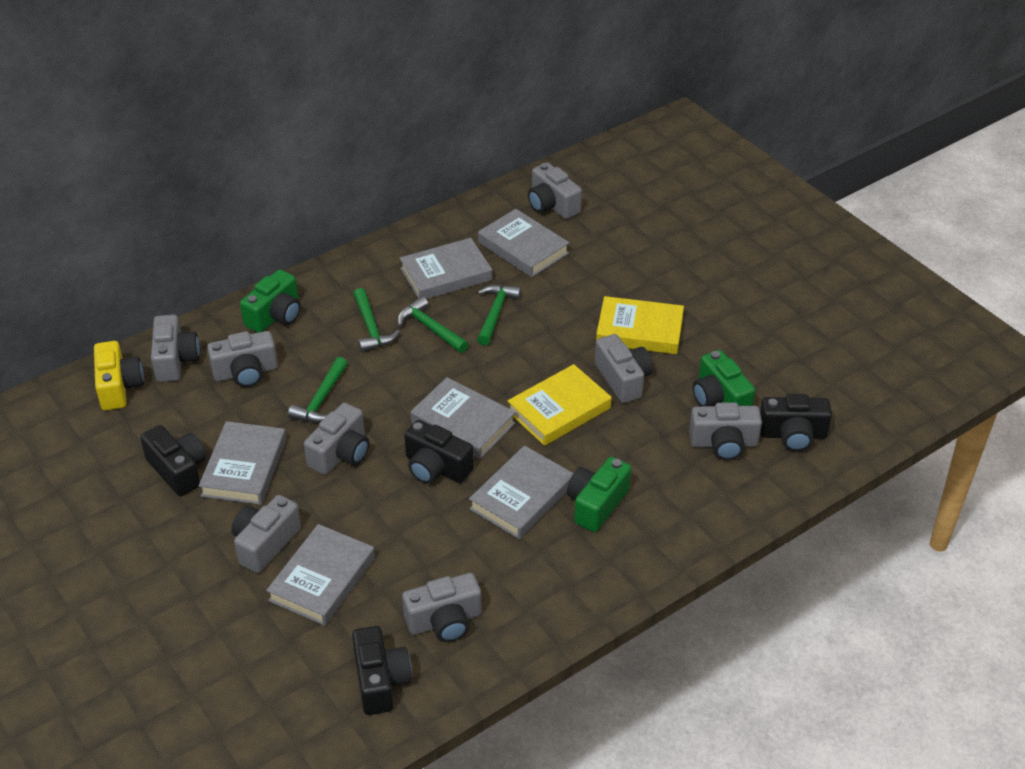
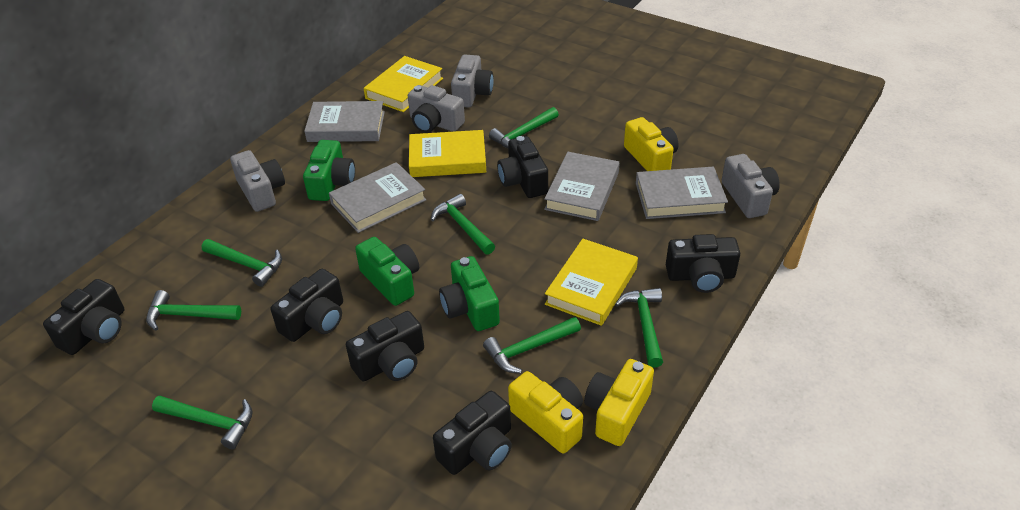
black camera: 4 -> 6
green hammer: 4 -> 7
grey book: 6 -> 4
grey camera: 8 -> 4
yellow book: 2 -> 3
yellow camera: 1 -> 3

